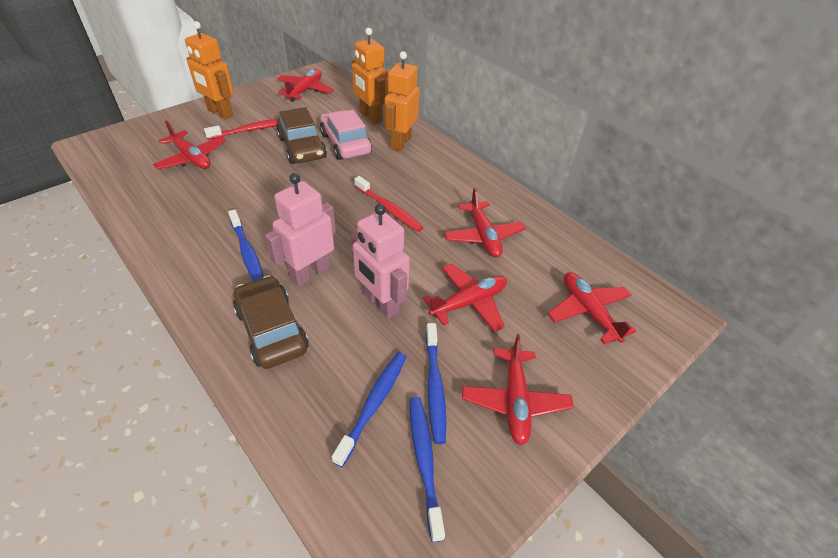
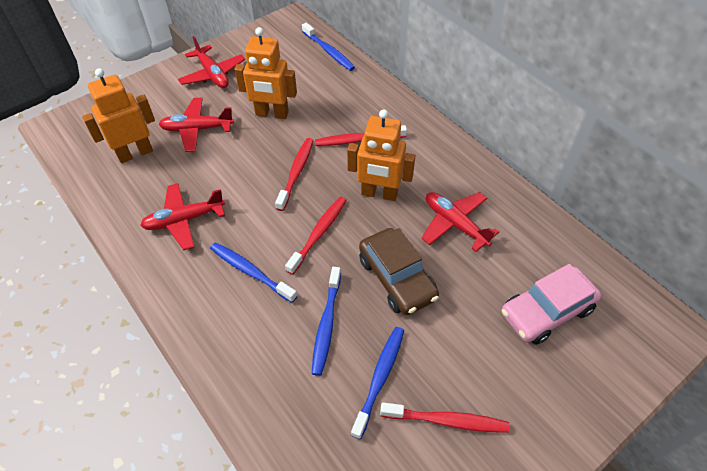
brown car: 2 -> 1
pink robot: 2 -> 0
red plane: 6 -> 4
red toothbrush: 2 -> 4

